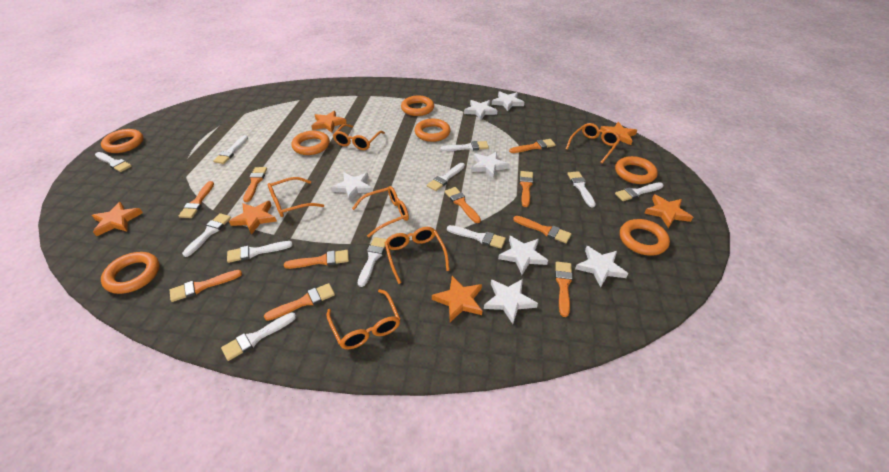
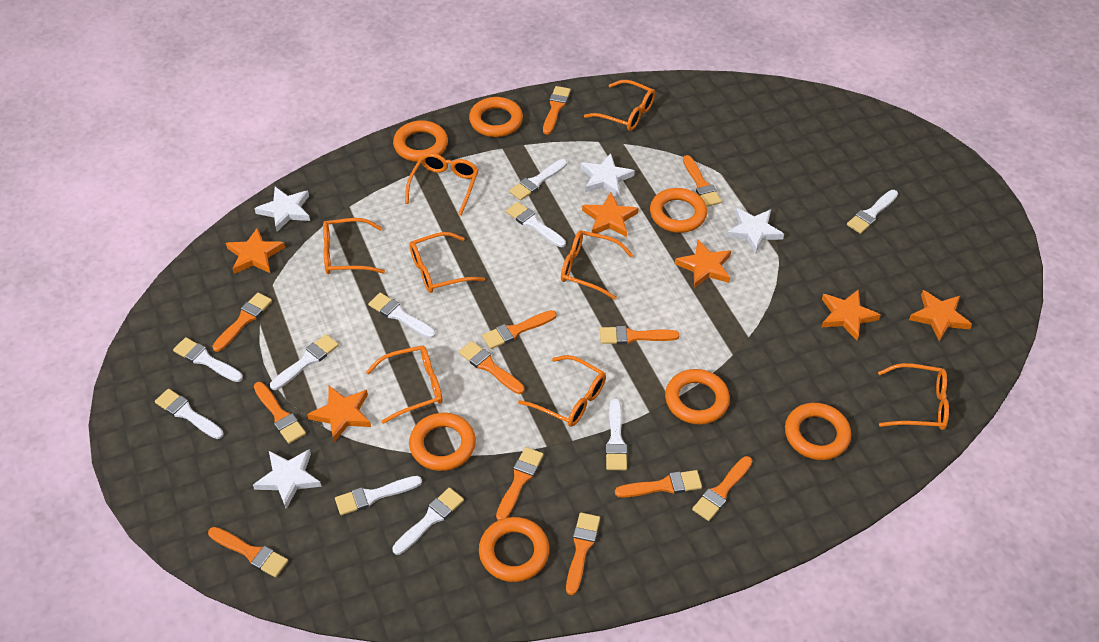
orange brush: 10 -> 12
orange glasses: 6 -> 8
white brush: 11 -> 10
white star: 7 -> 4

